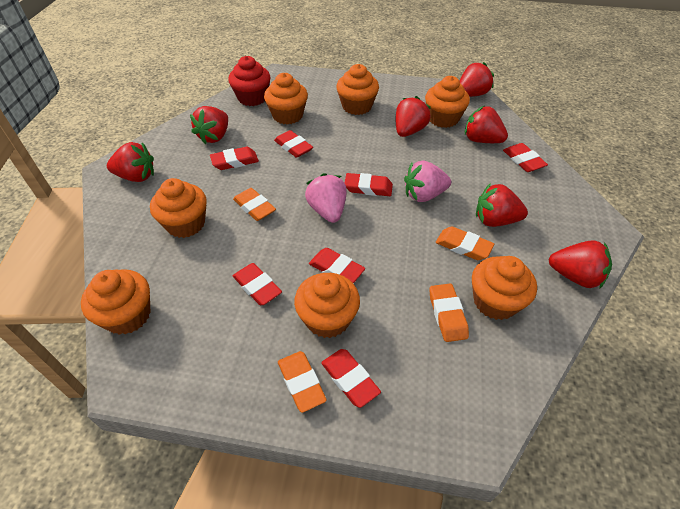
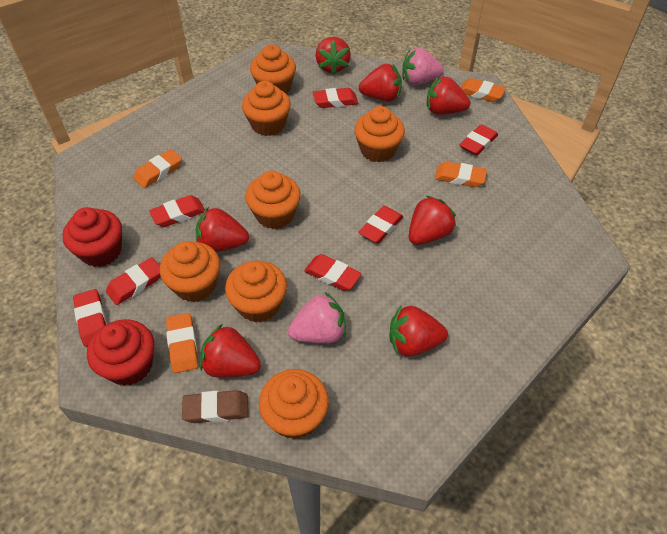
brown eraser: 0 -> 1
red cupcake: 1 -> 2

